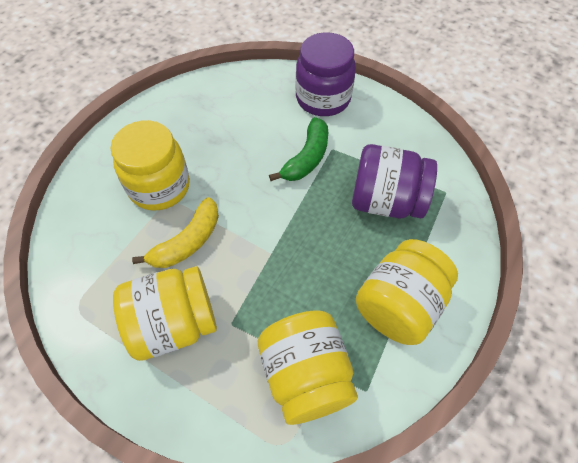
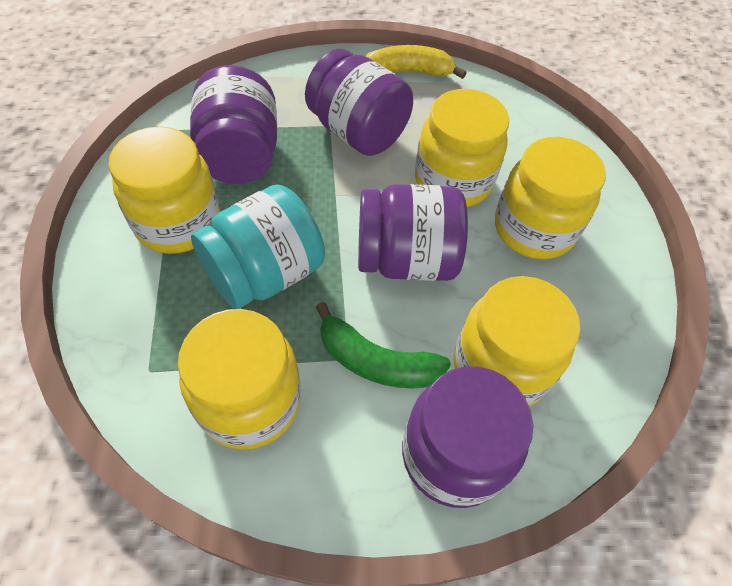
purple jar: 2 -> 4
turquoise jar: 0 -> 1
yellow jar: 4 -> 5

